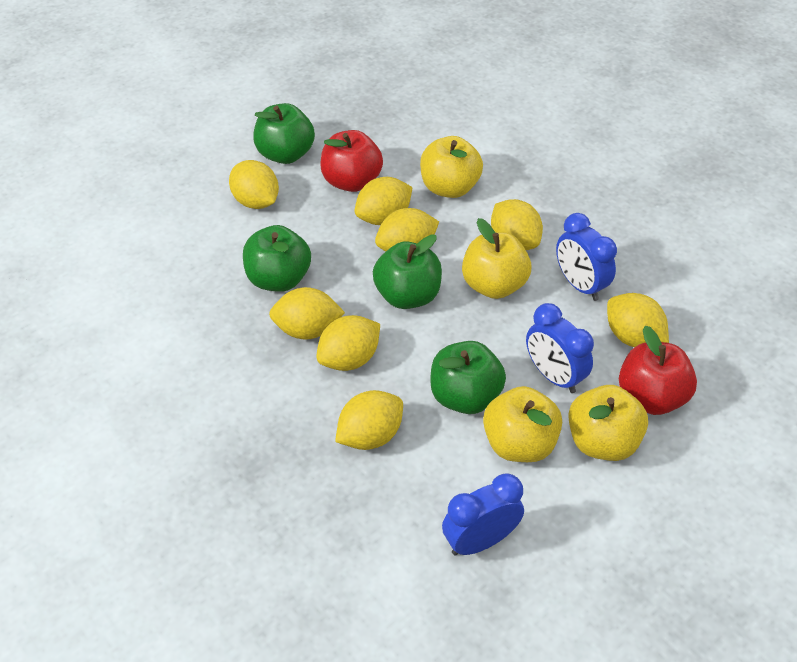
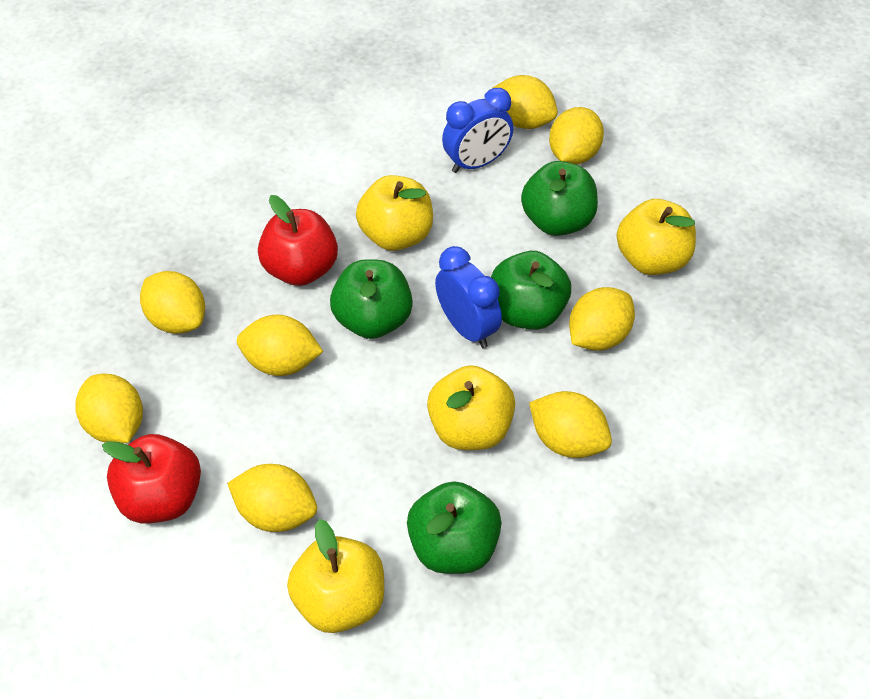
blue clock: 3 -> 2

